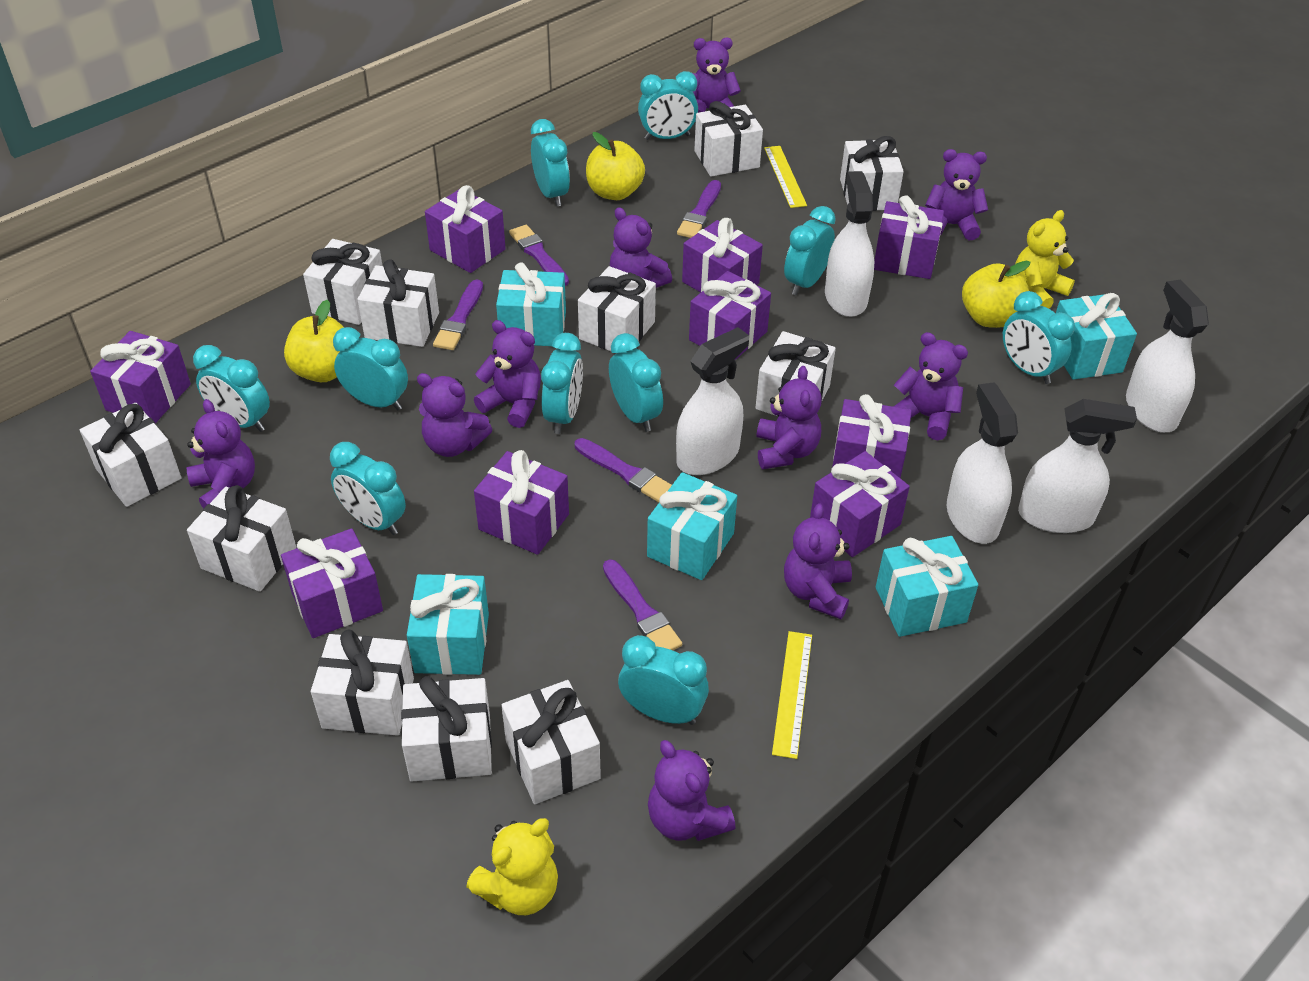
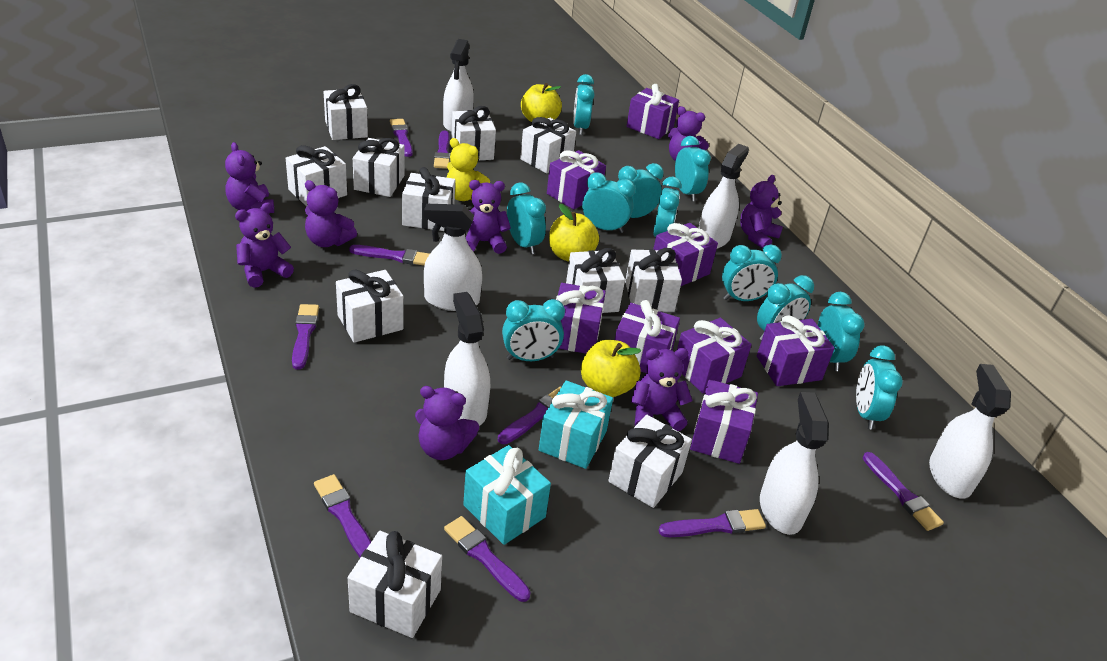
purple brush: 5 -> 9
purple gift: 9 -> 8
purple teddy bear: 10 -> 8
turquoise clock: 10 -> 11
turquoise gift: 5 -> 2
white spray bottle: 5 -> 6
yellow ruler: 2 -> 0
yellow teddy bear: 2 -> 1

